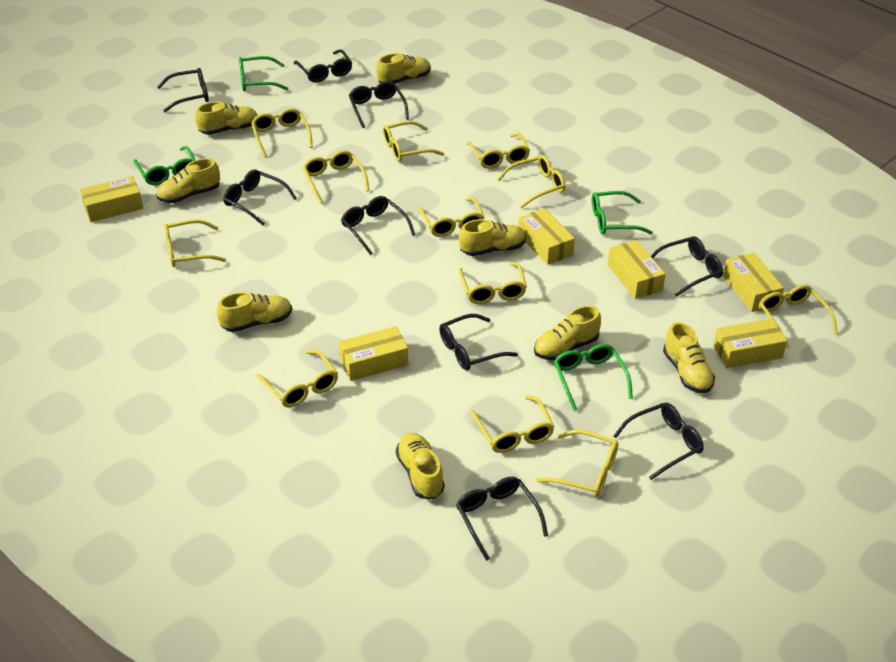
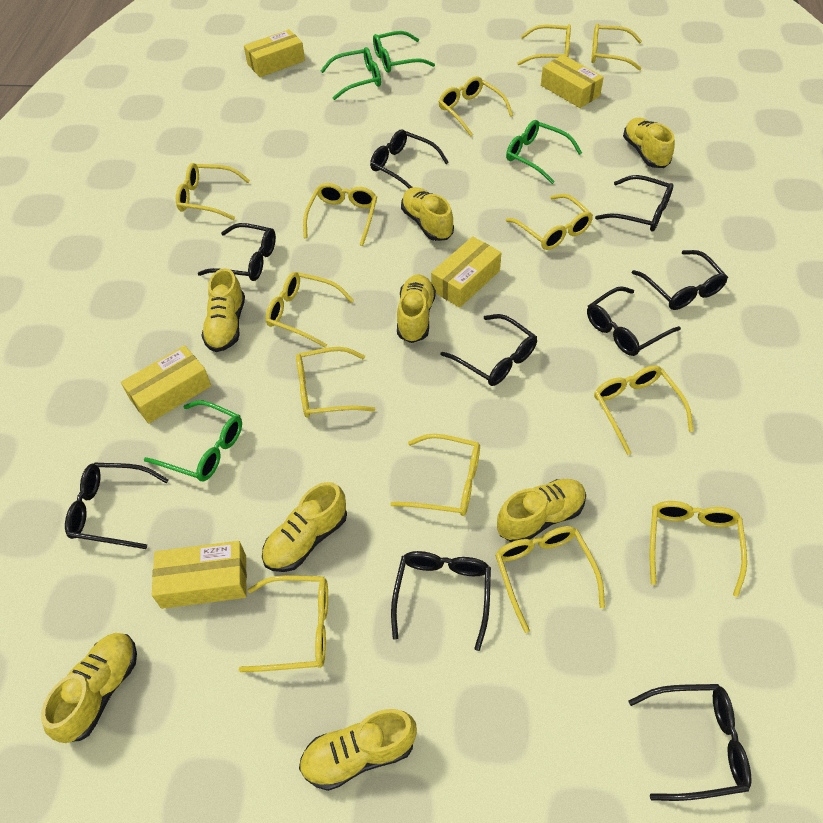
yellow box: 6 -> 5
yellow glasses: 12 -> 13

